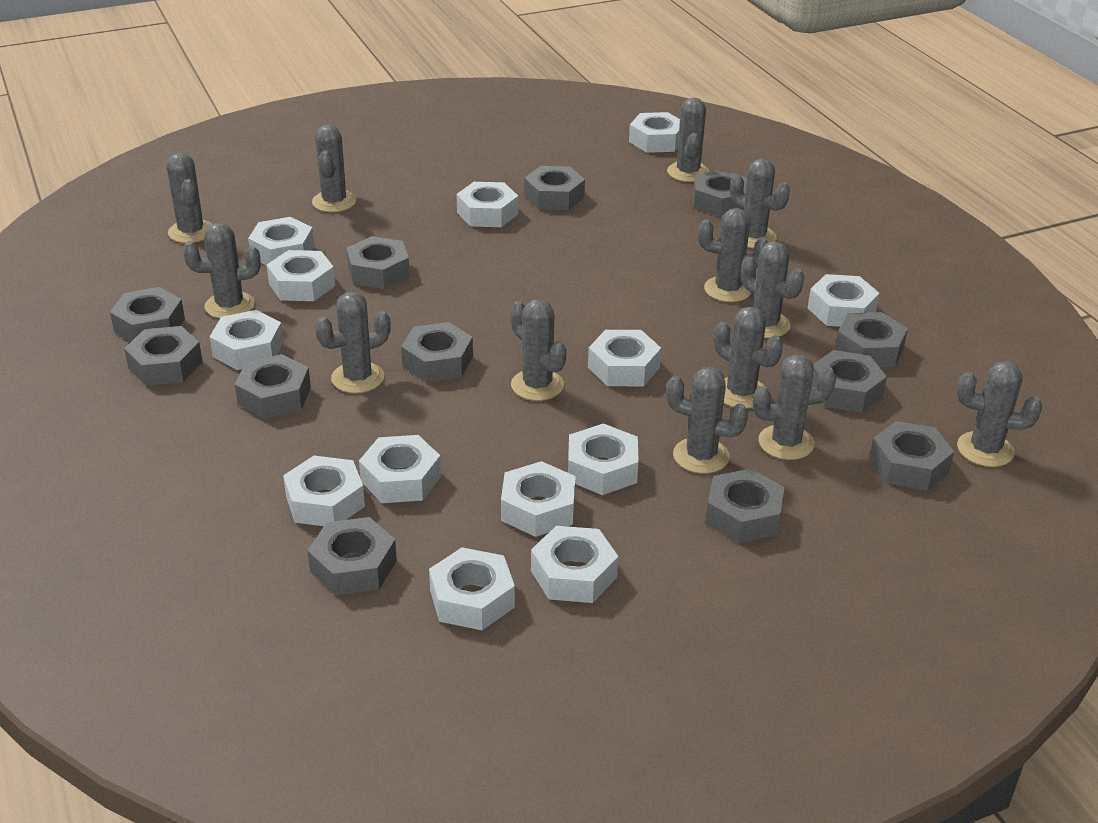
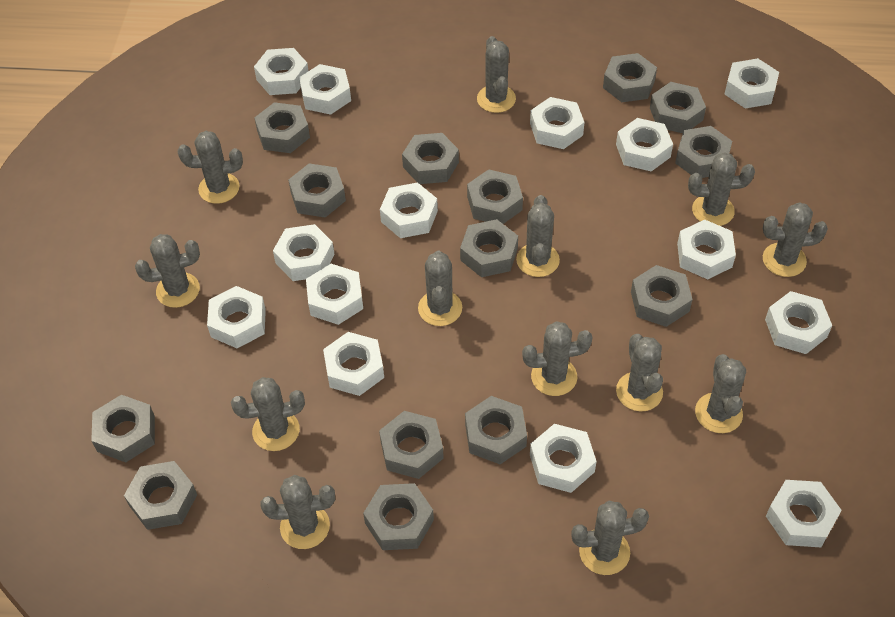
grey nut: 12 -> 14
white nut: 13 -> 14

